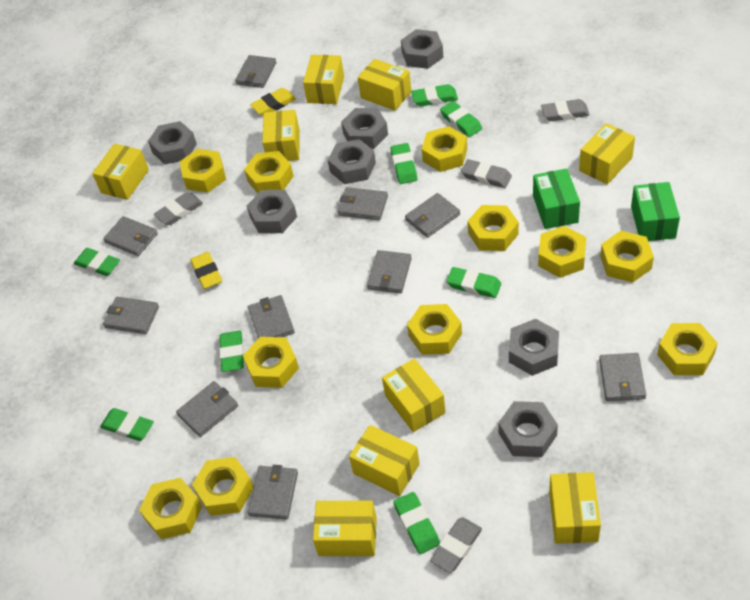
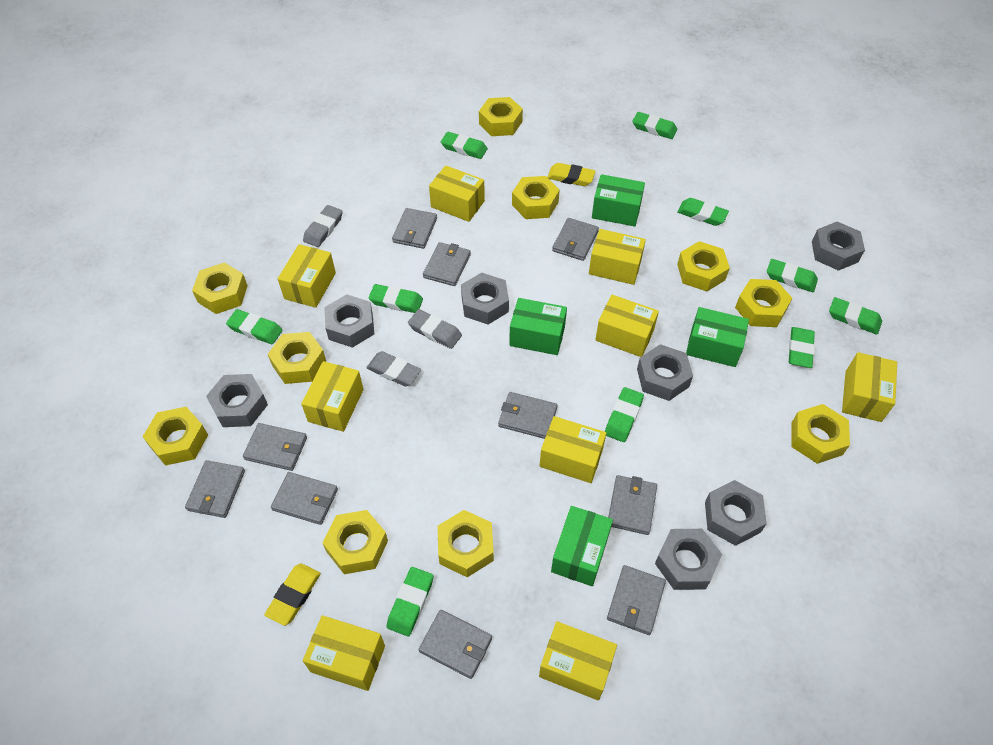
green box: 2 -> 4
green eraser: 8 -> 10
grey eraser: 4 -> 3
yellow nut: 11 -> 10

